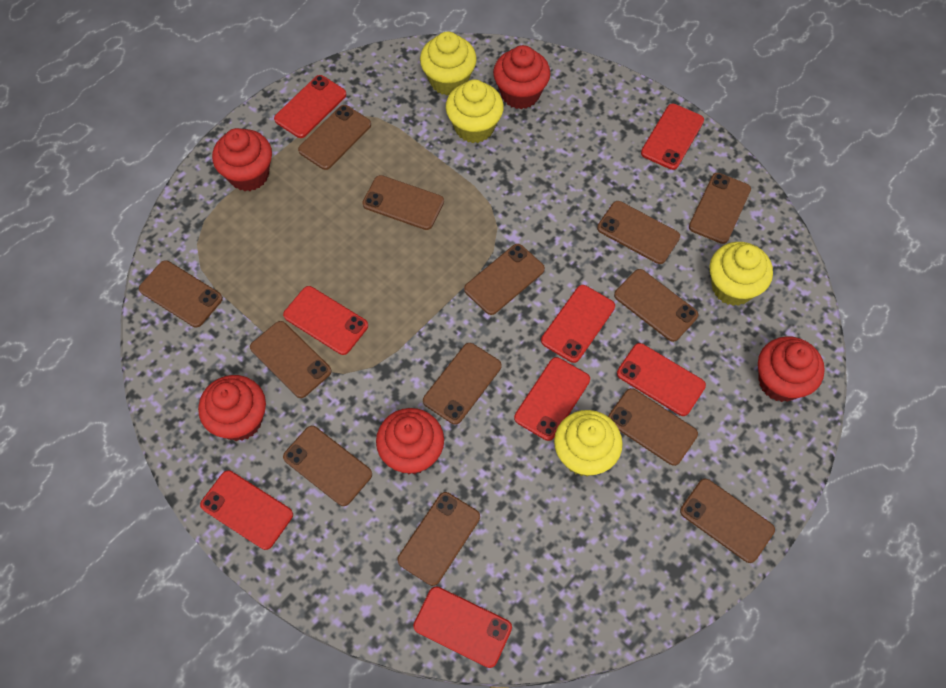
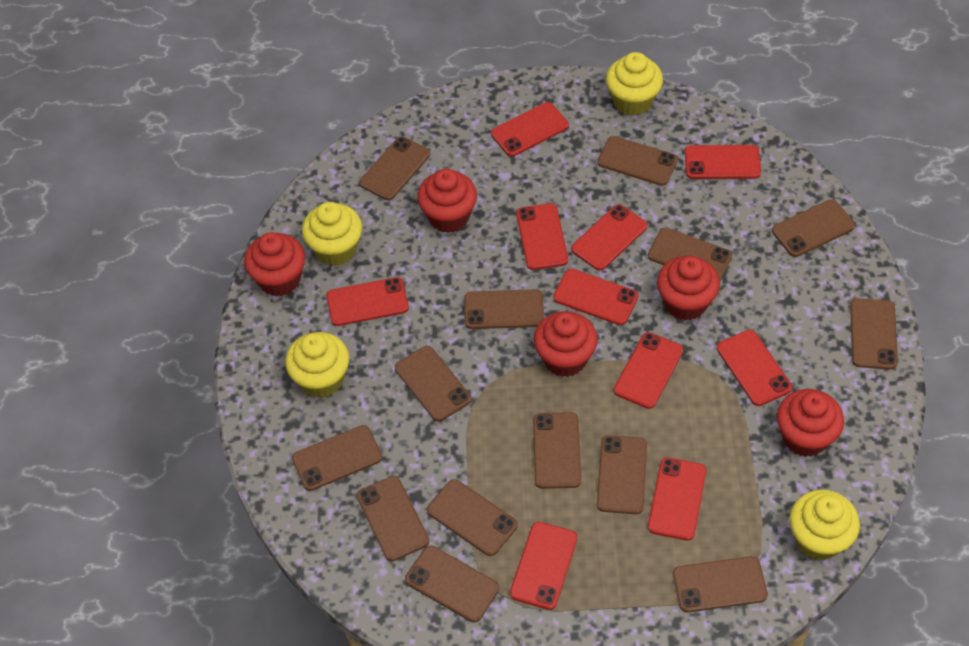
brown phone: 13 -> 14
red phone: 8 -> 10

